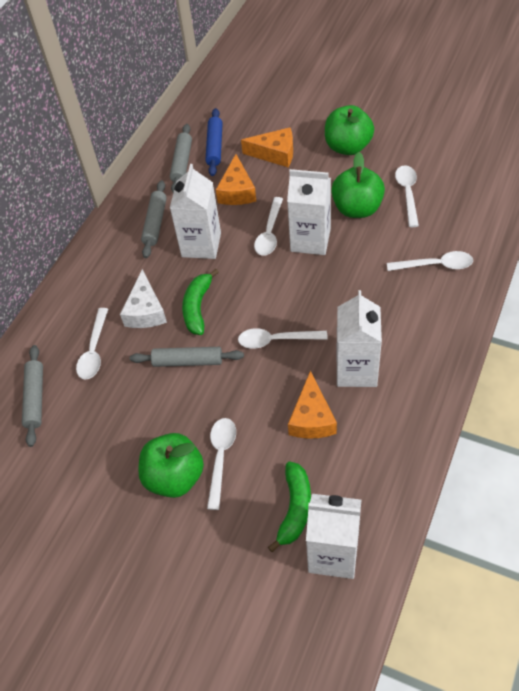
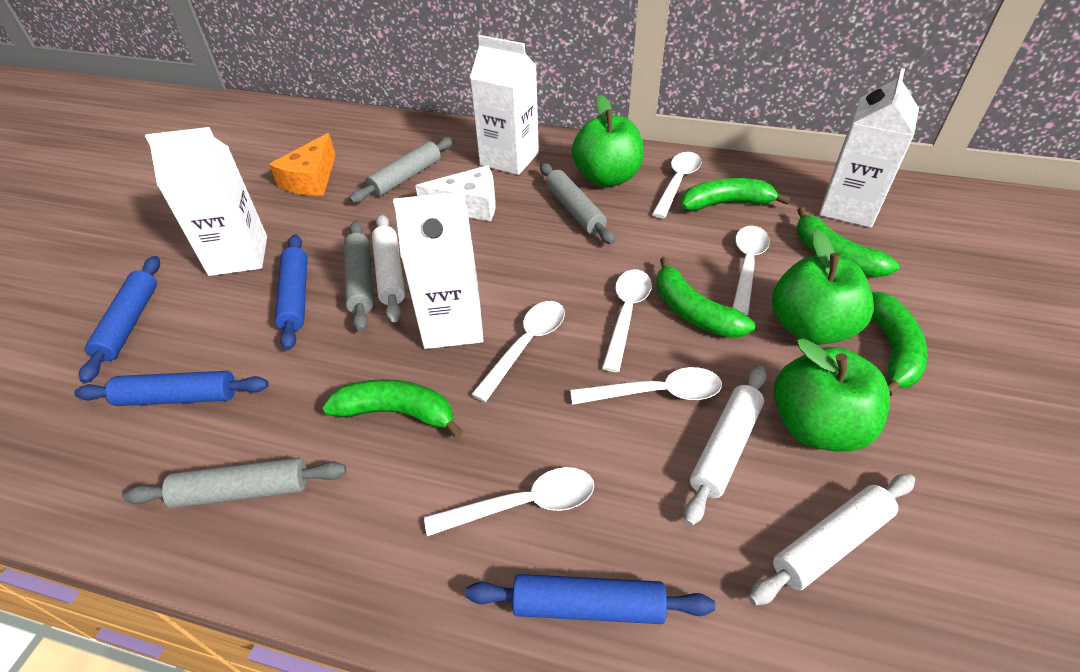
blue rolling pin: 1 -> 4
green banana: 2 -> 5
orange cheese: 3 -> 1
white rolling pin: 0 -> 3

